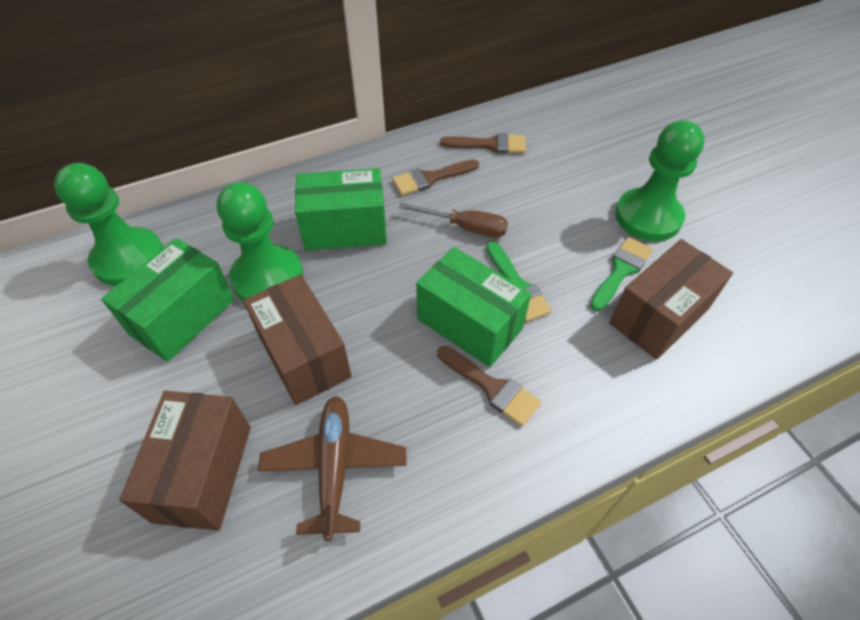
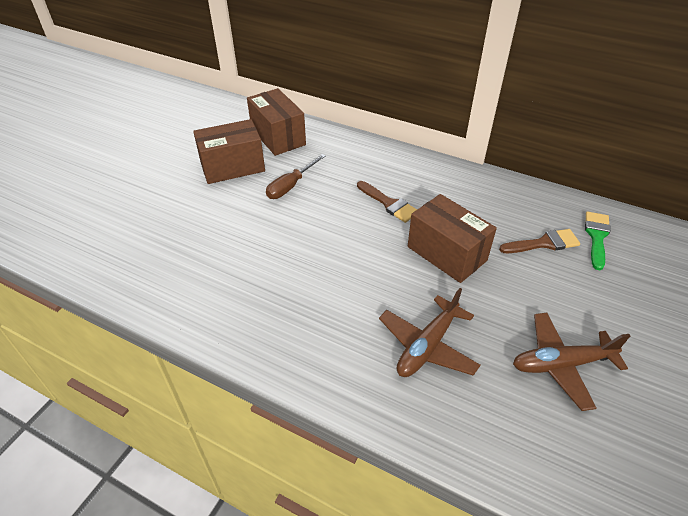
brown brush: 3 -> 2
brown plane: 1 -> 2
green box: 3 -> 0
green brush: 2 -> 1
green pawn: 3 -> 0

